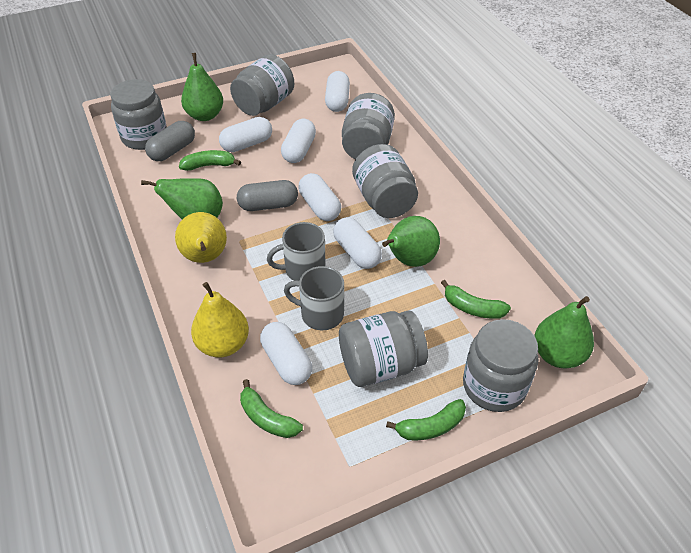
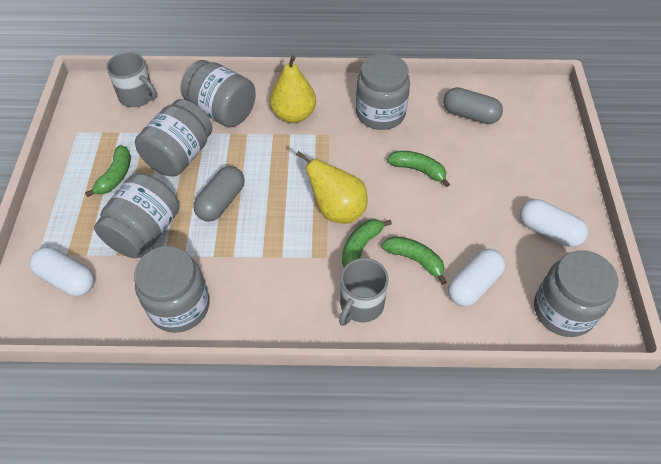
green pear: 4 -> 0
white capsule: 6 -> 3

